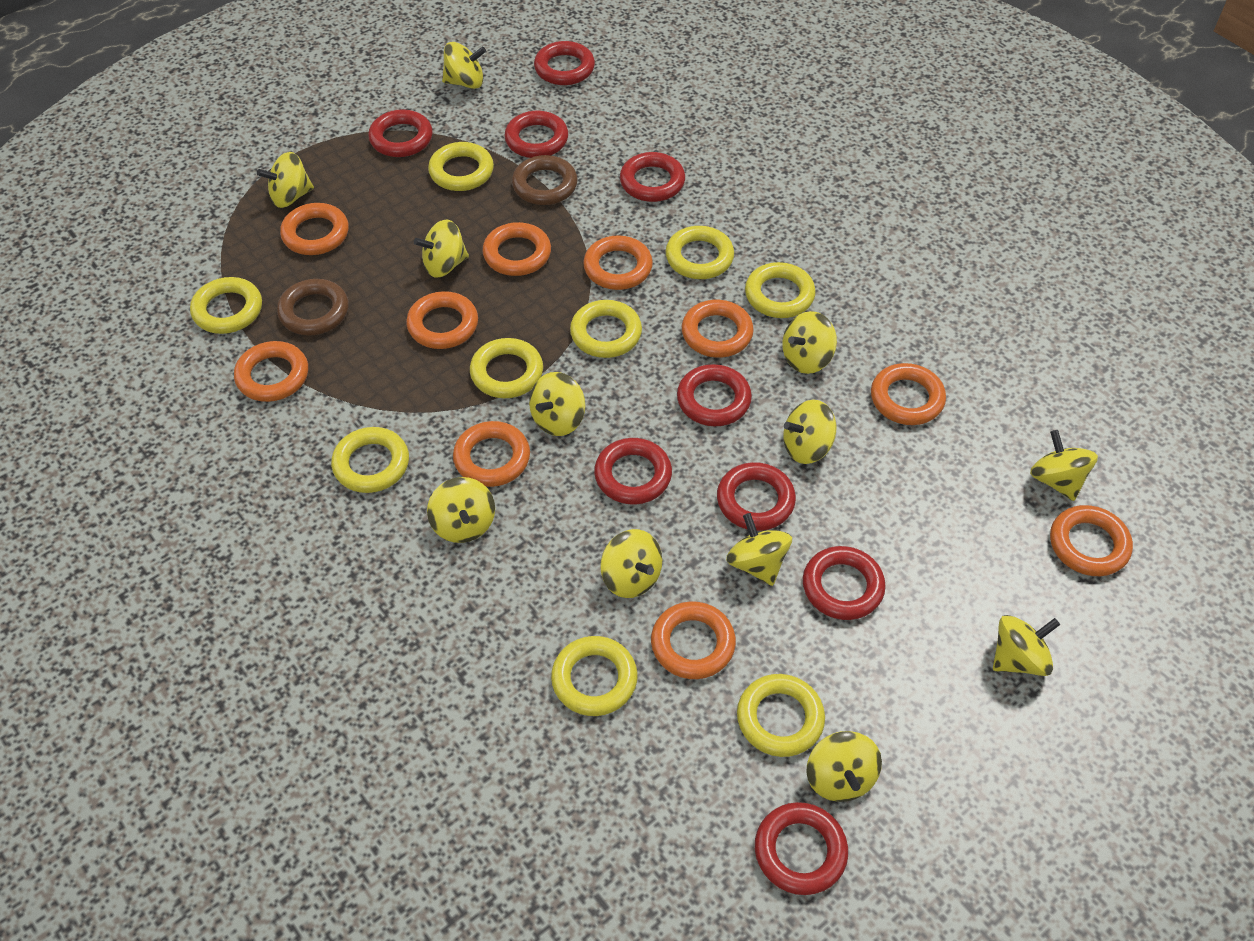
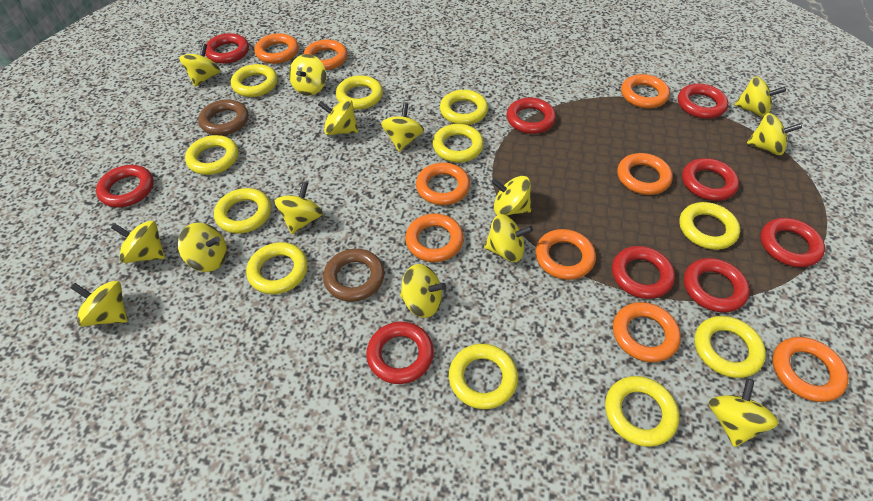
orange ring: 10 -> 9
yellow ring: 9 -> 11
yellow spinning top: 12 -> 14

